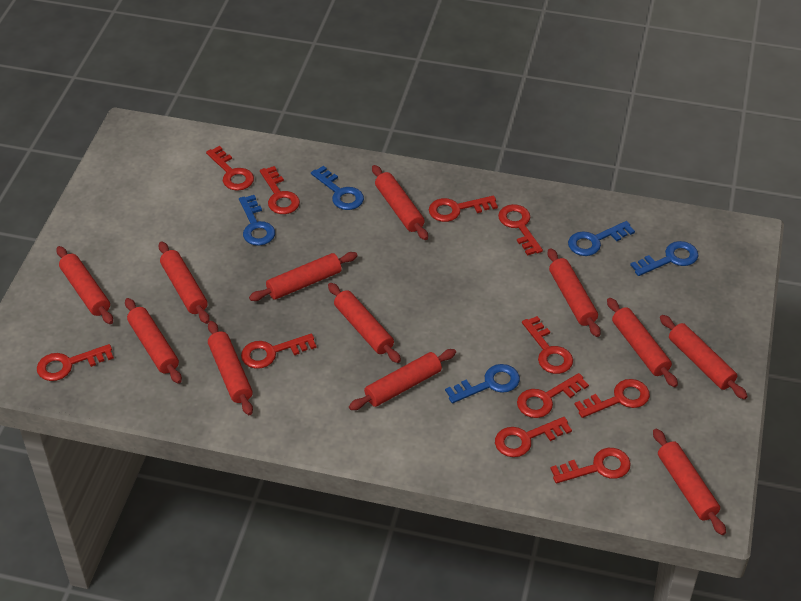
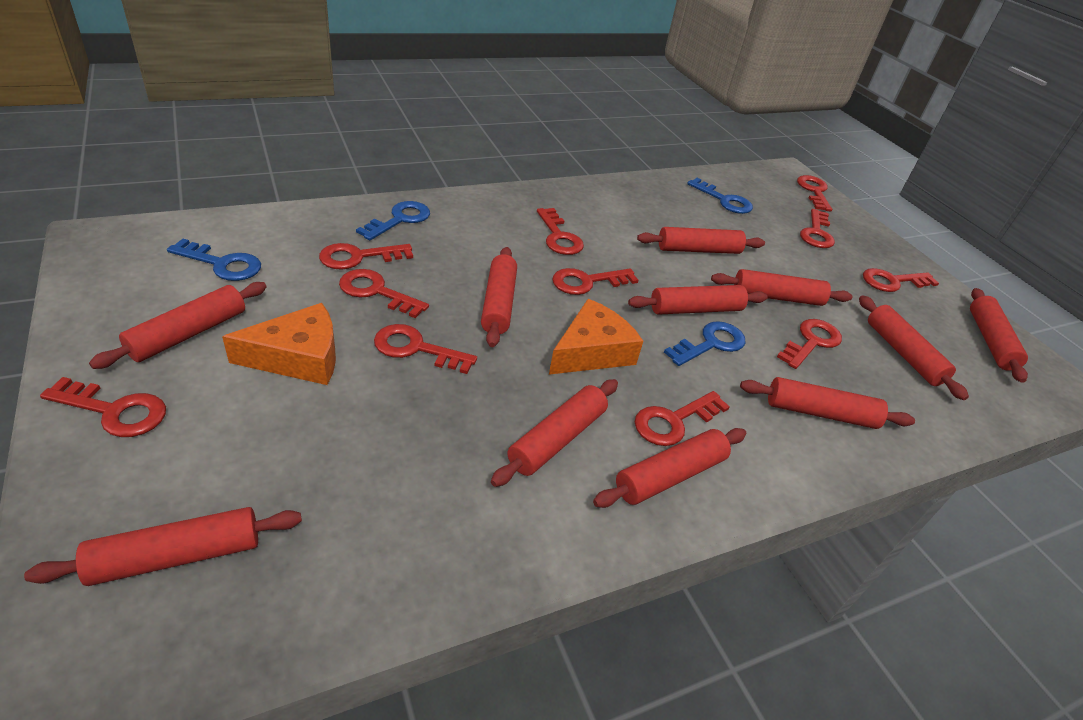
blue key: 5 -> 4
orange cheese: 0 -> 2
red rolling pin: 12 -> 11

